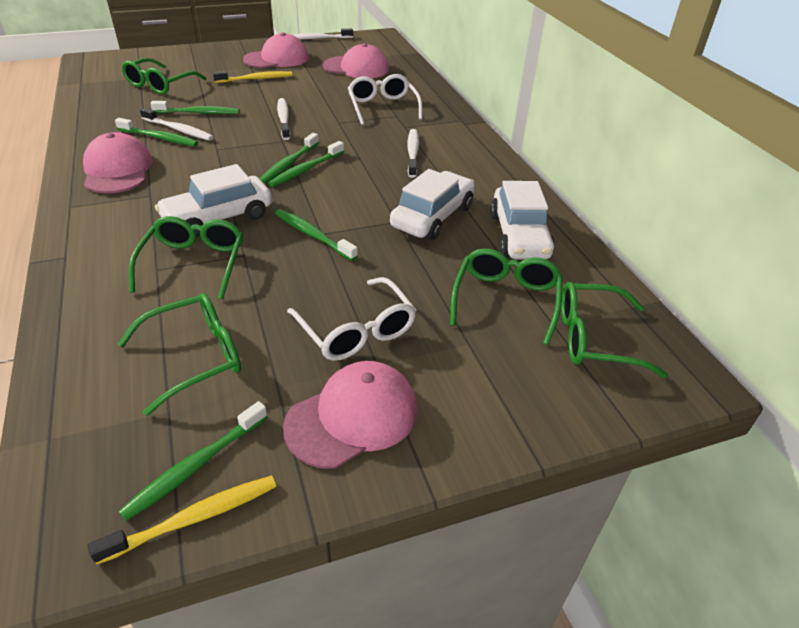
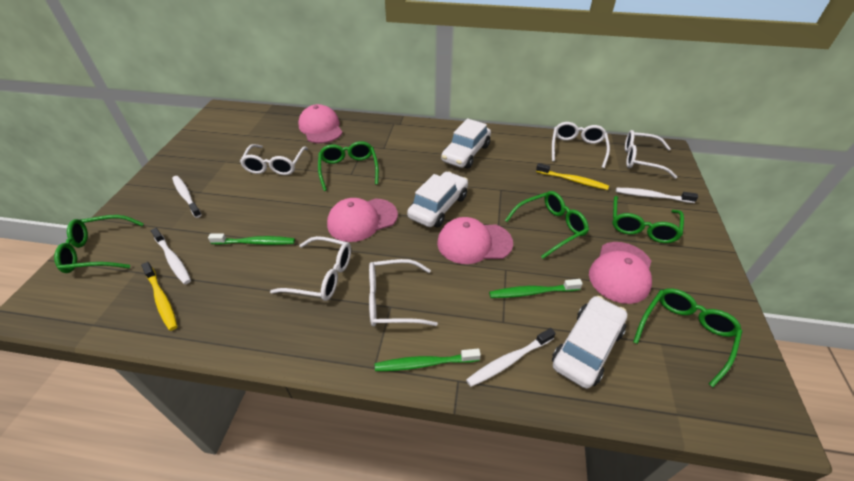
green toothbrush: 6 -> 3
white glasses: 2 -> 5

